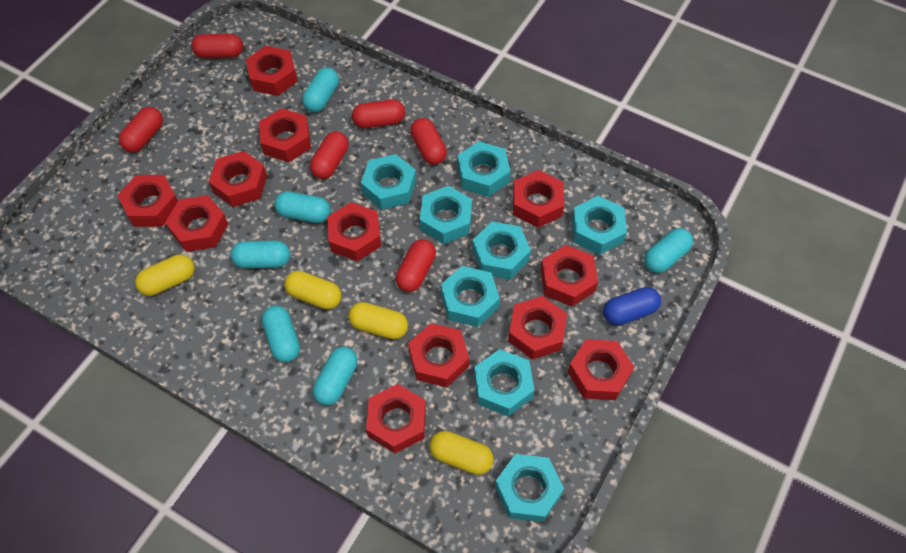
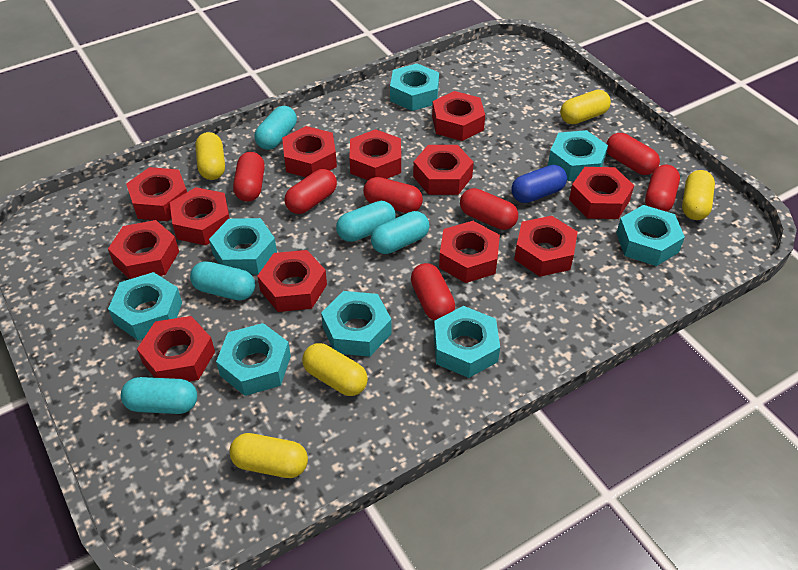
red capsule: 6 -> 7
turquoise capsule: 6 -> 5
yellow capsule: 4 -> 5

